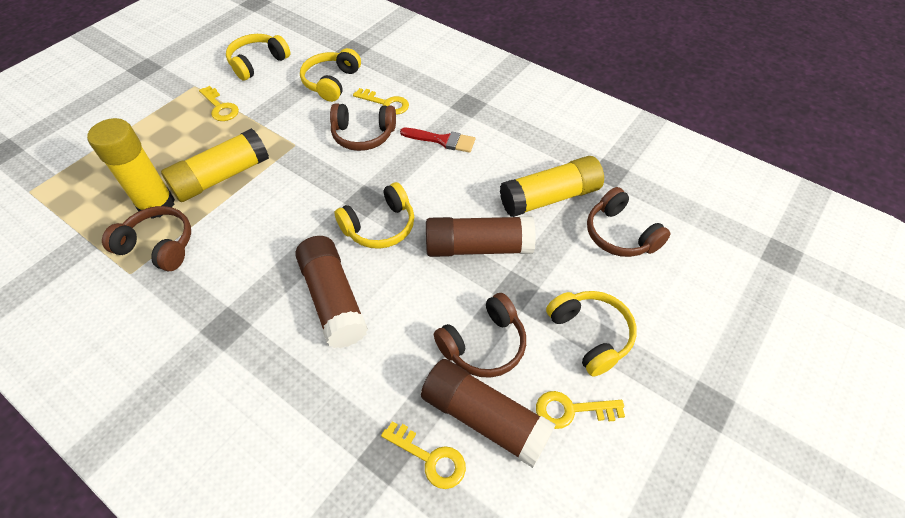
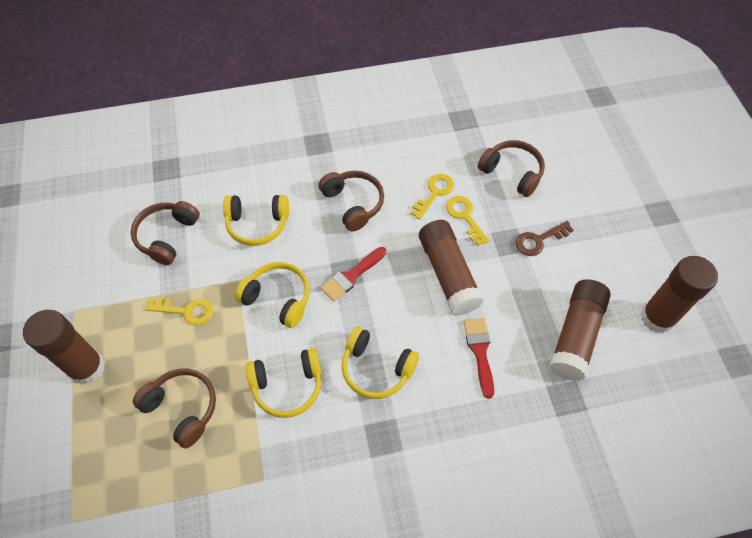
brown glue stick: 3 -> 4
brown key: 0 -> 1
red brush: 1 -> 2
yellow glue stick: 3 -> 0
yellow key: 4 -> 3

